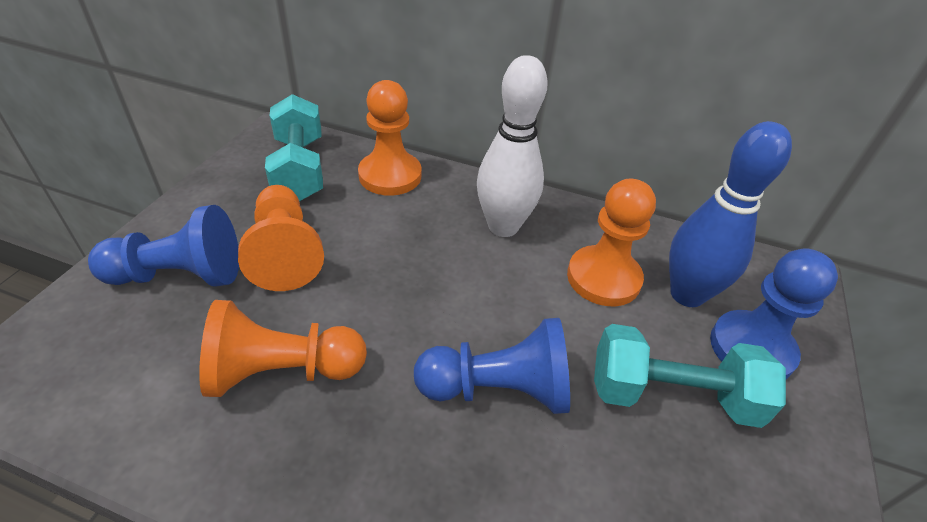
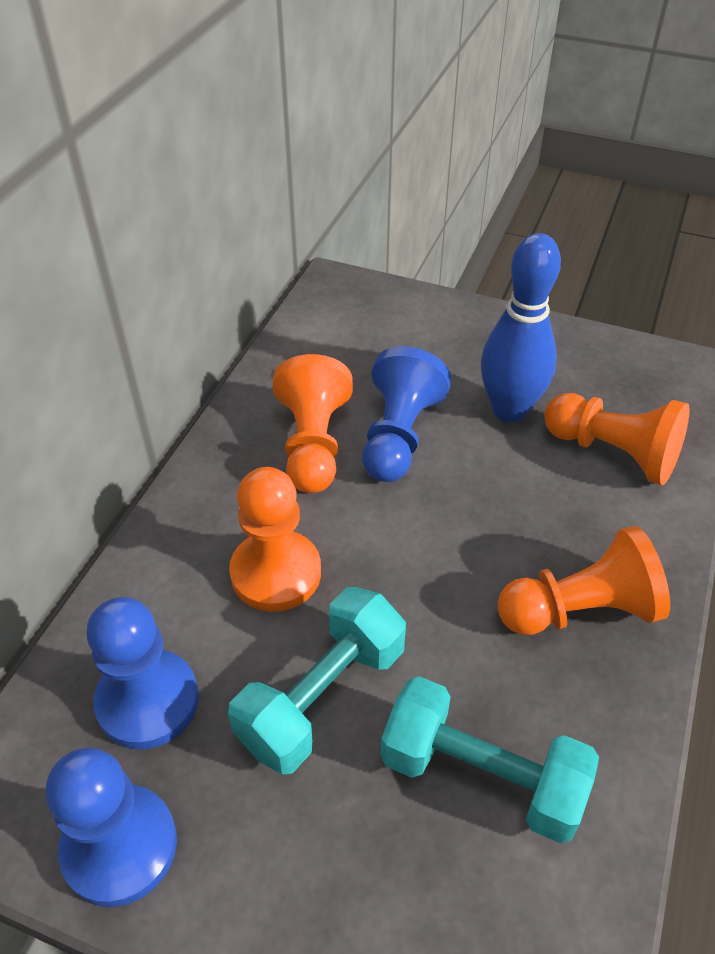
white bowling pin: 1 -> 0

